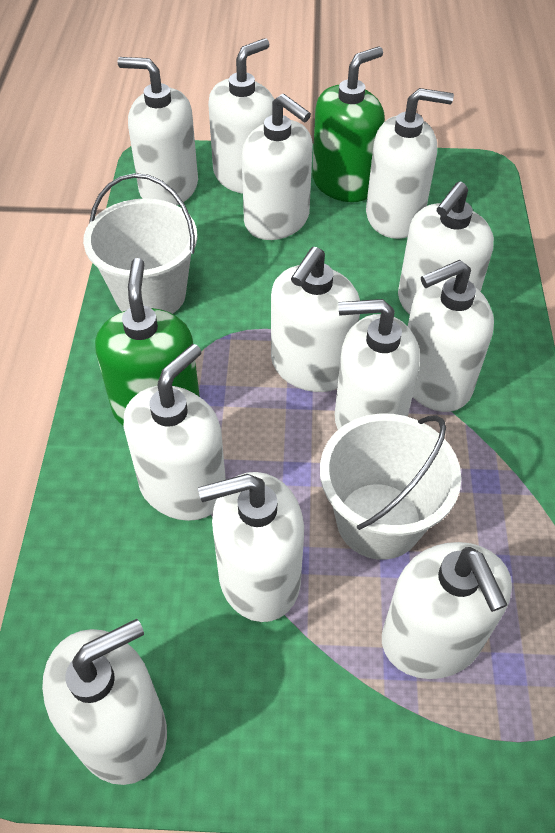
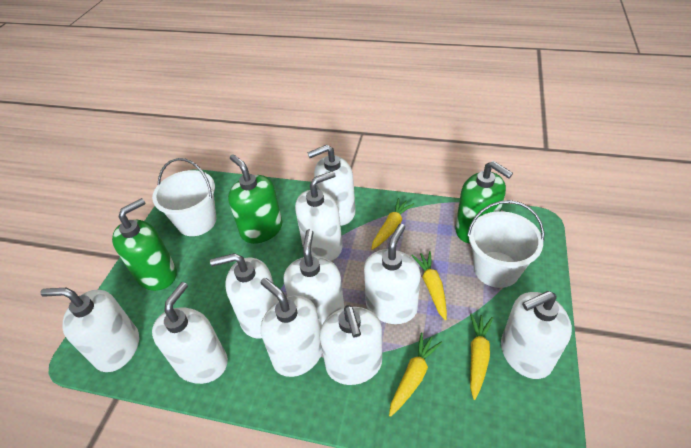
green soap dispenser: 2 -> 3
white soap dispenser: 12 -> 10
yellow carrot: 0 -> 4

